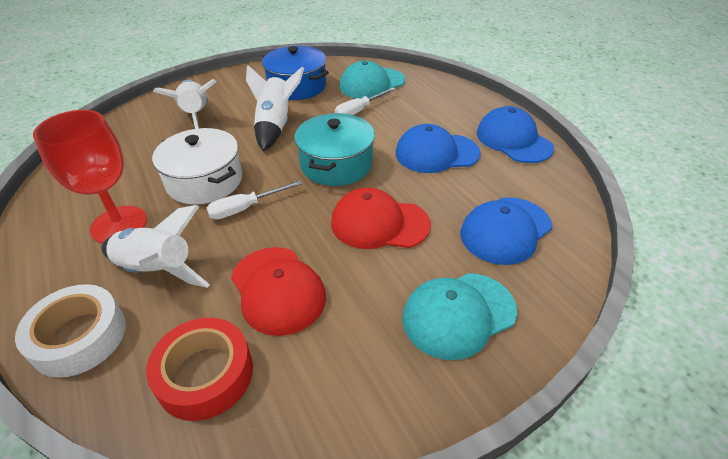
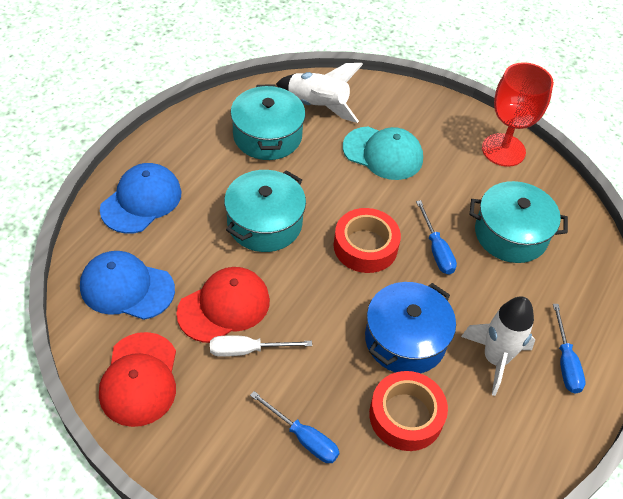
blue cap: 3 -> 2
blue screwdriver: 0 -> 3
red tape: 1 -> 2
turquoise cap: 2 -> 1
turquoise pot: 1 -> 3
white pot: 1 -> 0
white rocket: 3 -> 2
white screwdriver: 2 -> 1
white tape: 1 -> 0

